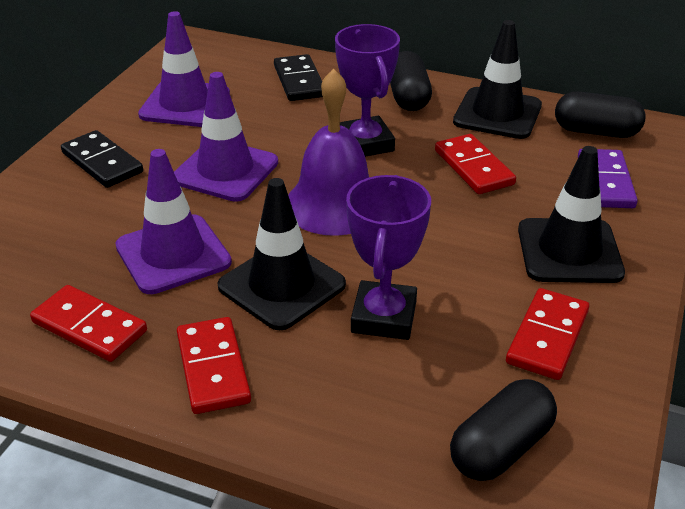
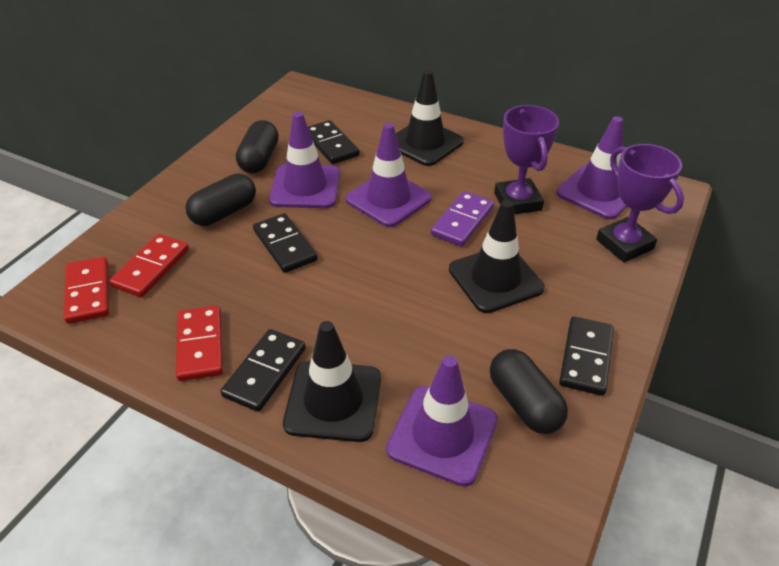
black domino: 2 -> 4
purple bell: 1 -> 0
purple traffic cone: 3 -> 4
red domino: 4 -> 3

